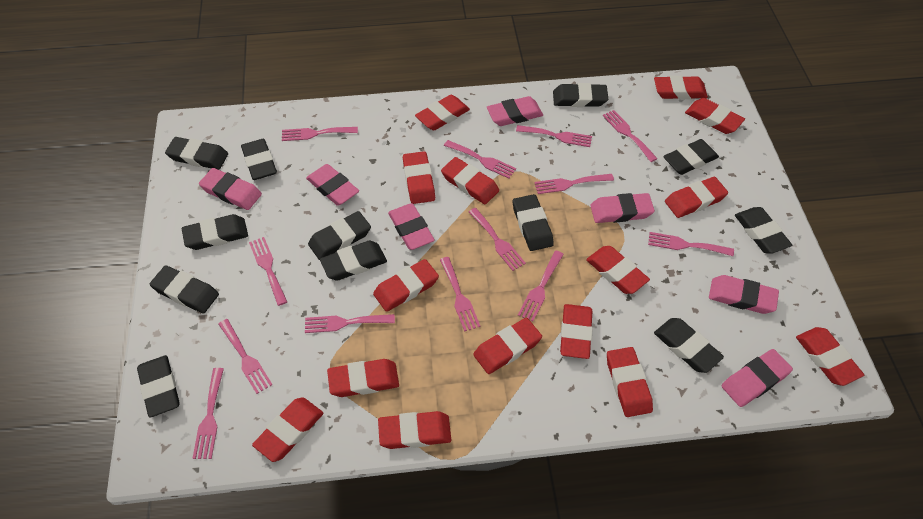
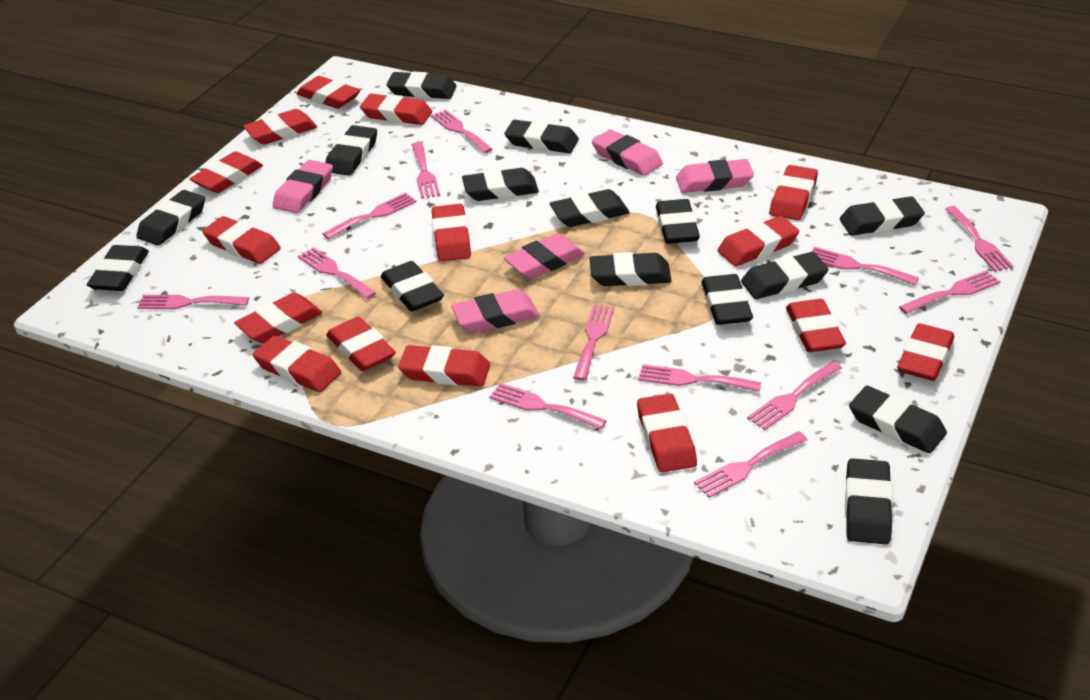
black eraser: 12 -> 15
pink eraser: 7 -> 5

